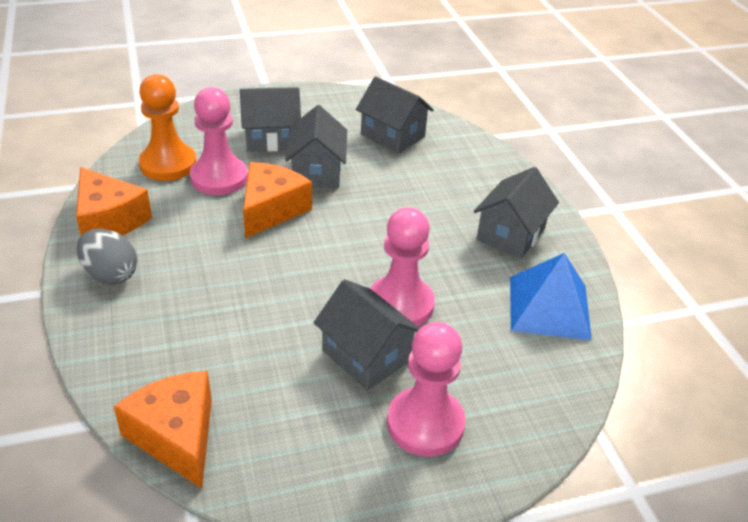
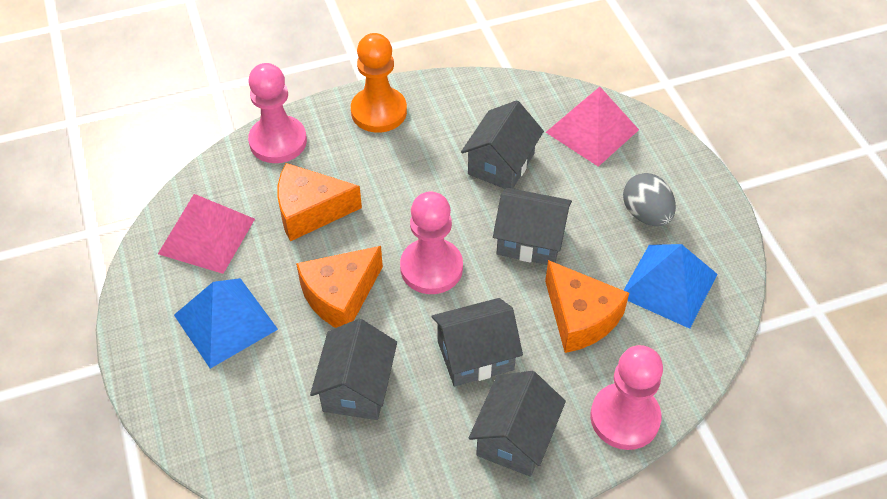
blue pyramid: 1 -> 2
pink pyramid: 0 -> 2

